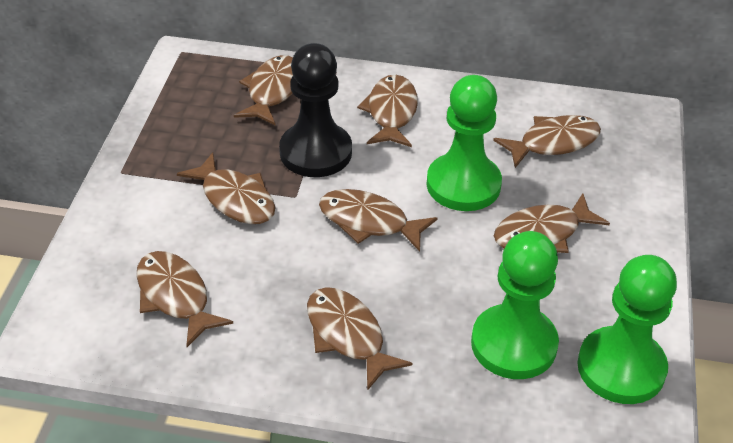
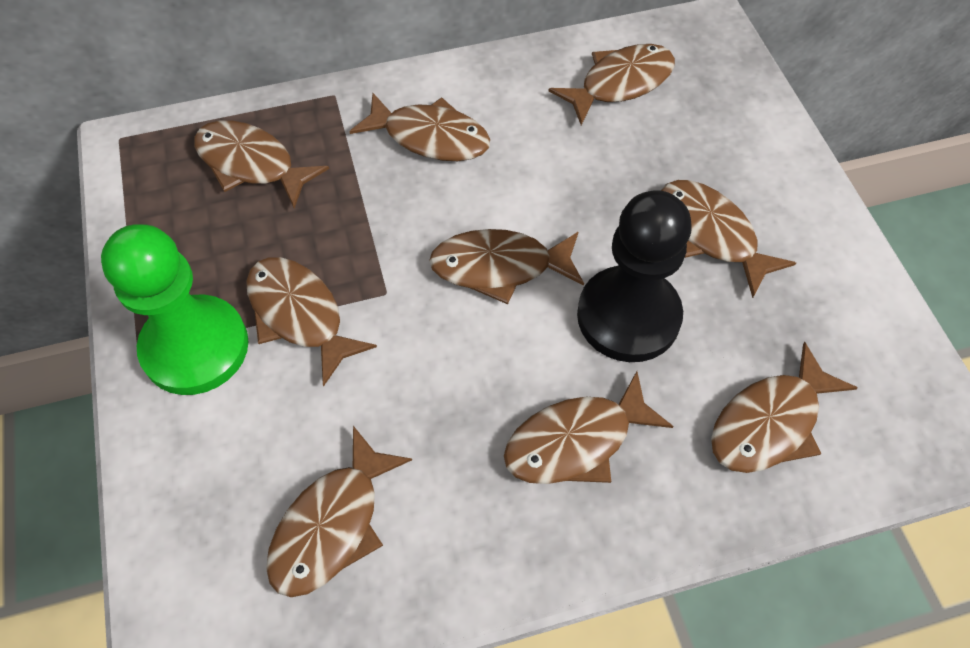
brown fish: 8 -> 9
green pawn: 3 -> 1

